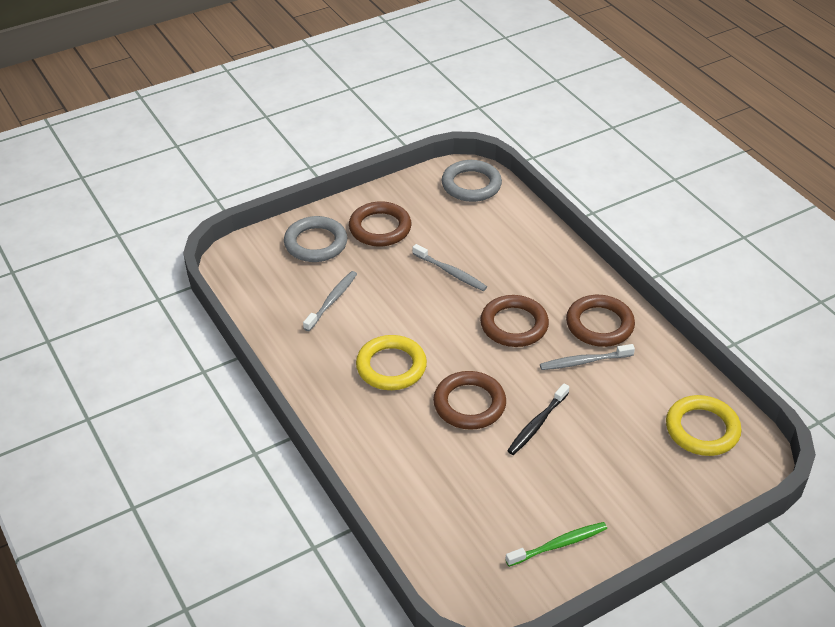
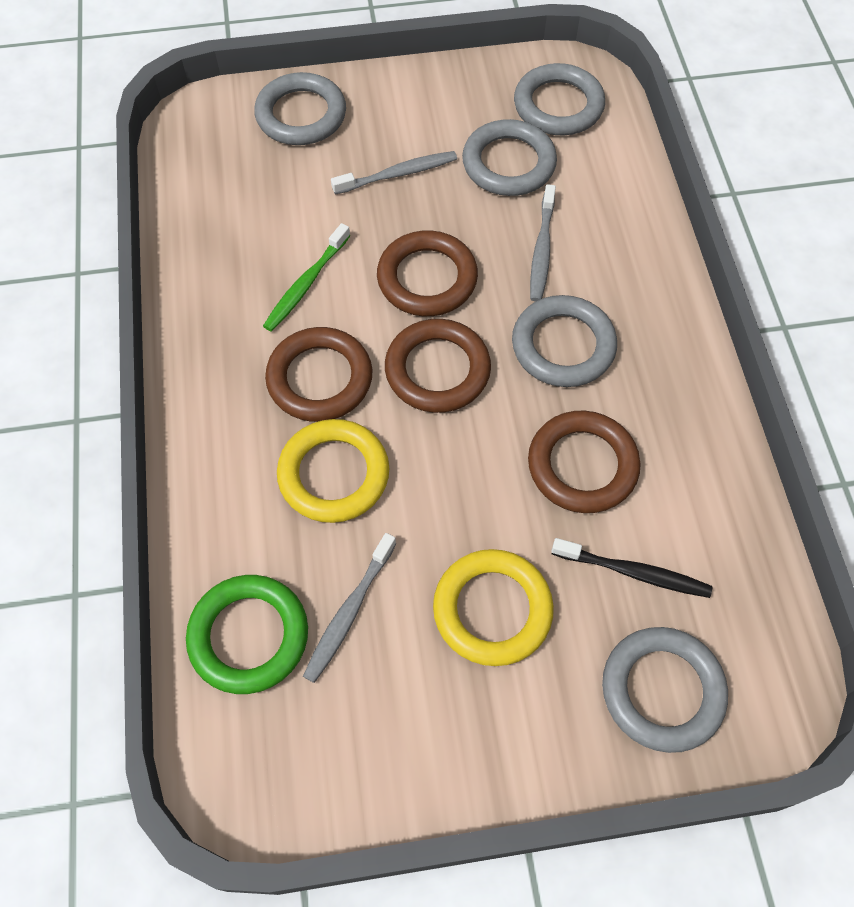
green ring: 0 -> 1
grey ring: 2 -> 5

